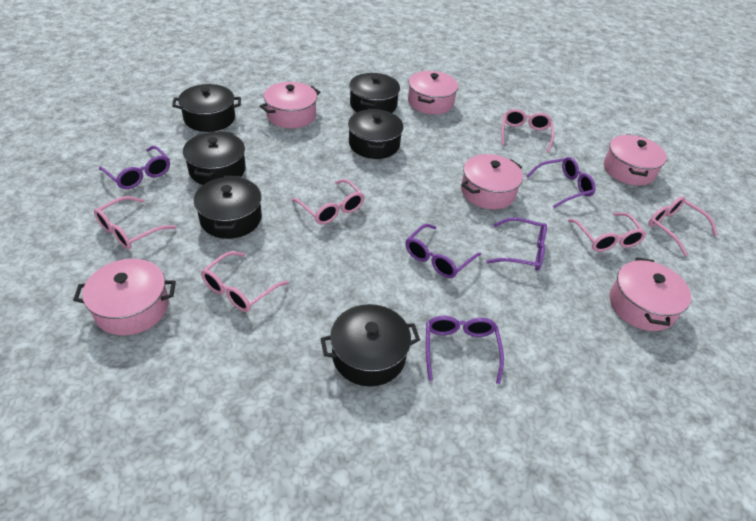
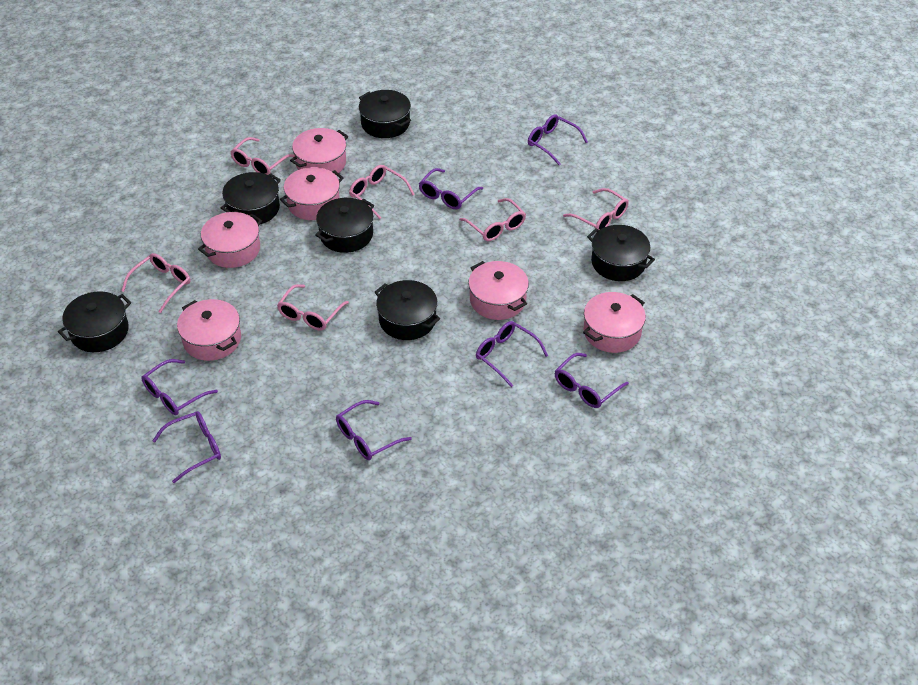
purple glasses: 5 -> 7

